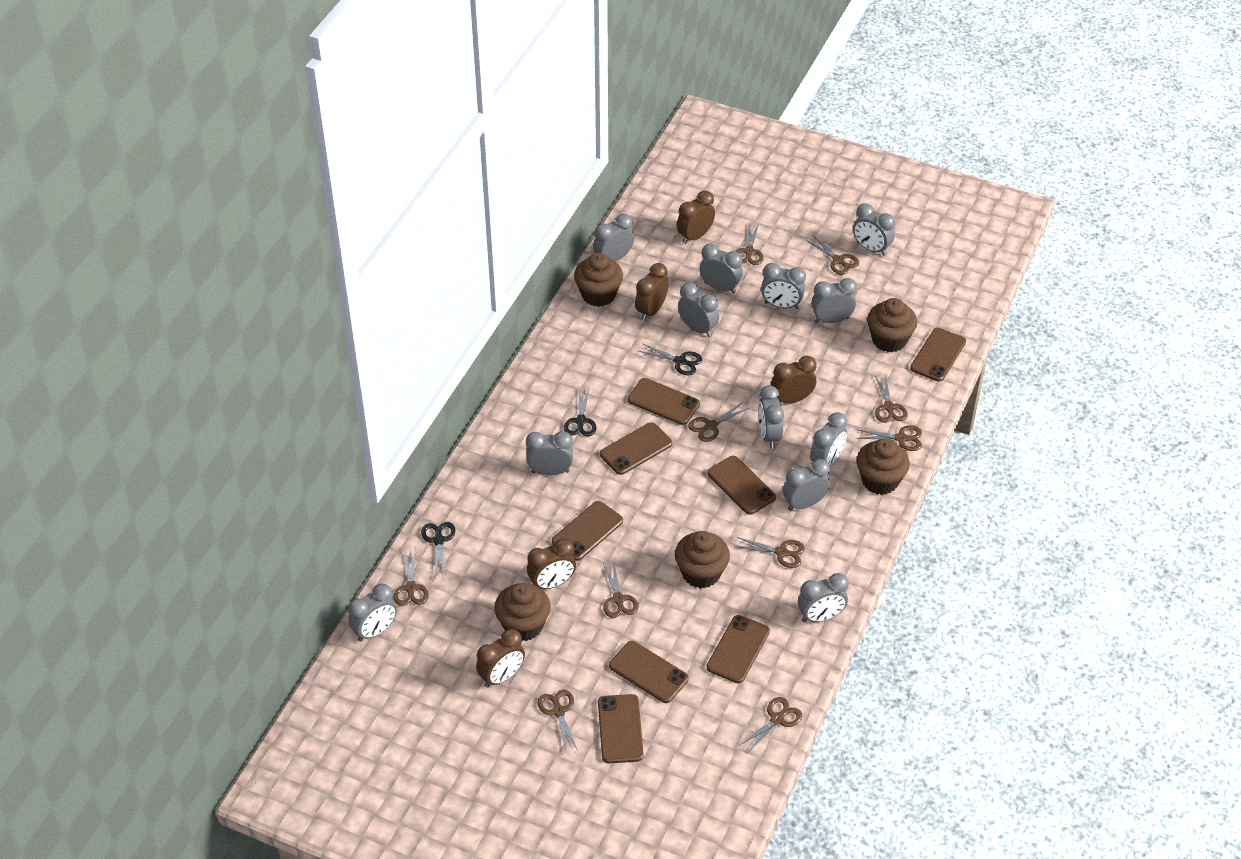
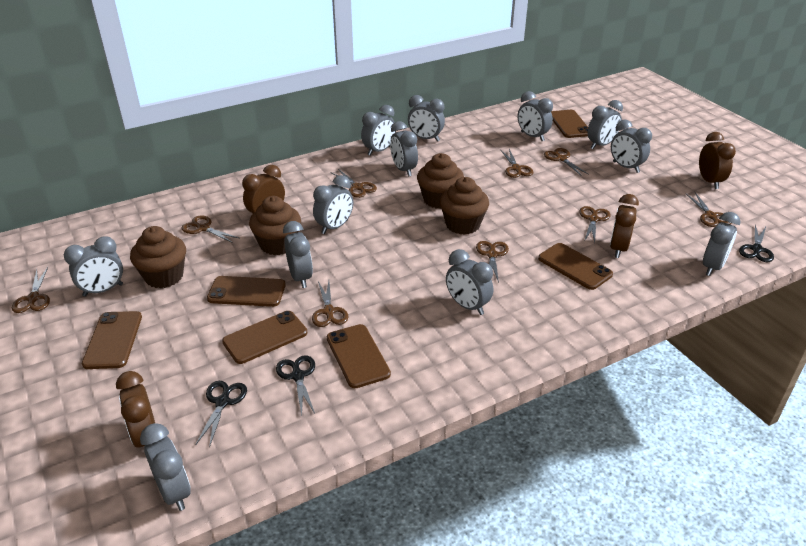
brown clock: 5 -> 4
brown cupcake: 5 -> 4
brown phone: 8 -> 6
brown scissors: 10 -> 9

